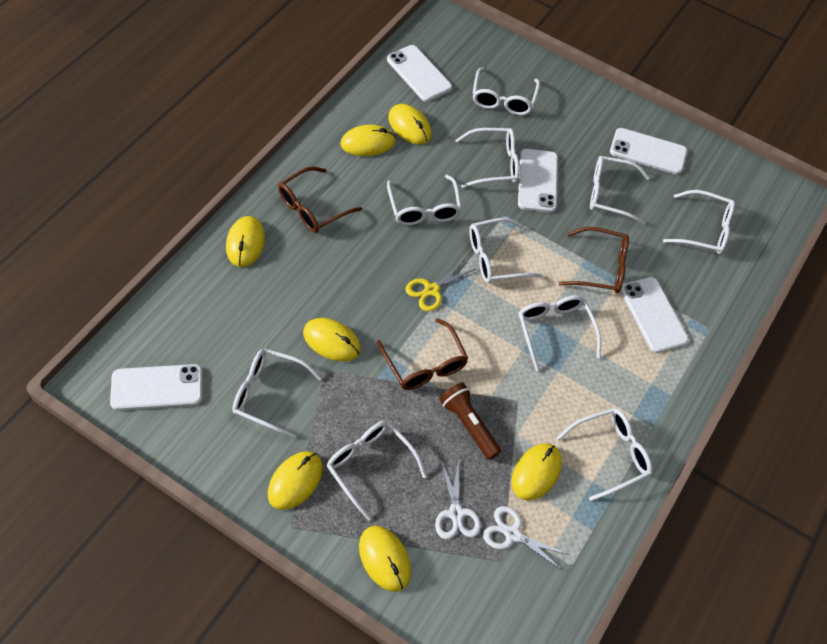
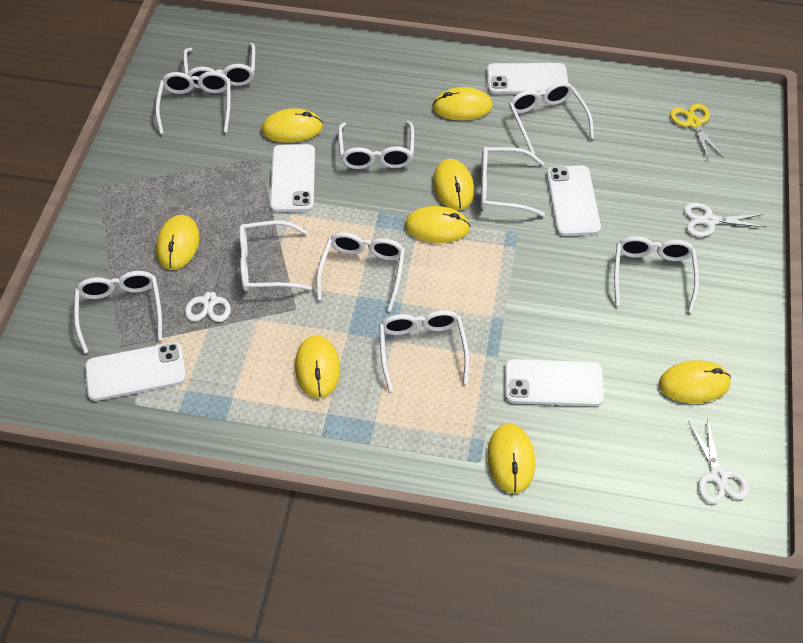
brown flashlight: 1 -> 0
brown glasses: 3 -> 0
white scissors: 2 -> 3
yellow mouse: 7 -> 8

